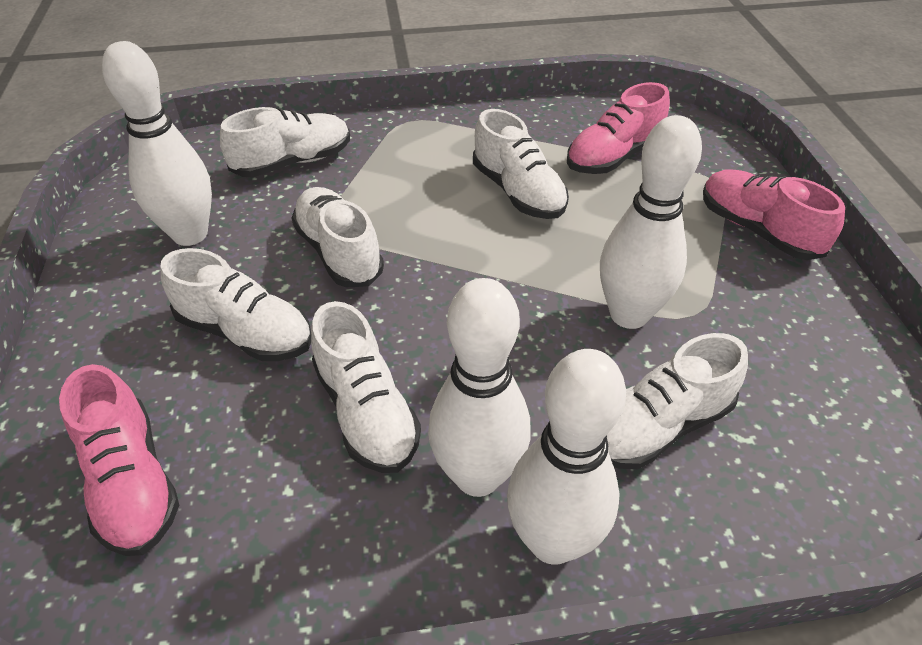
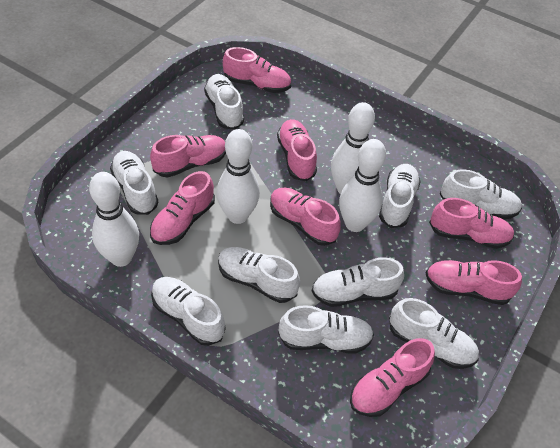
pink shoe: 3 -> 8
white shoe: 6 -> 9

